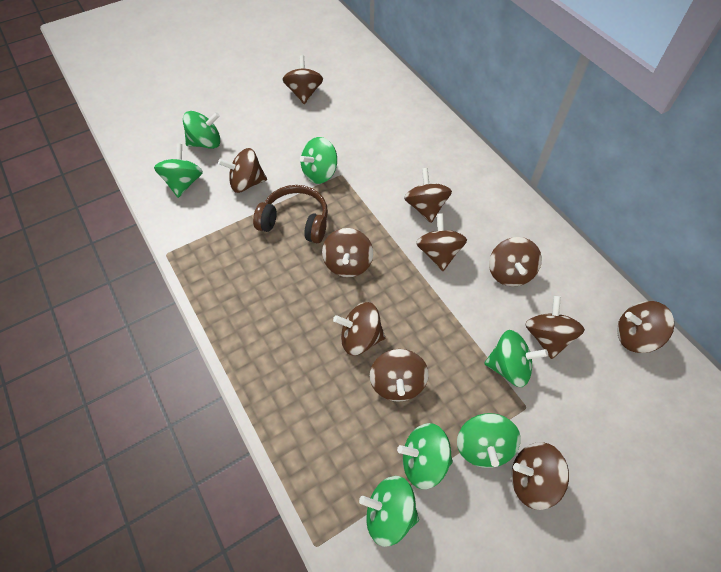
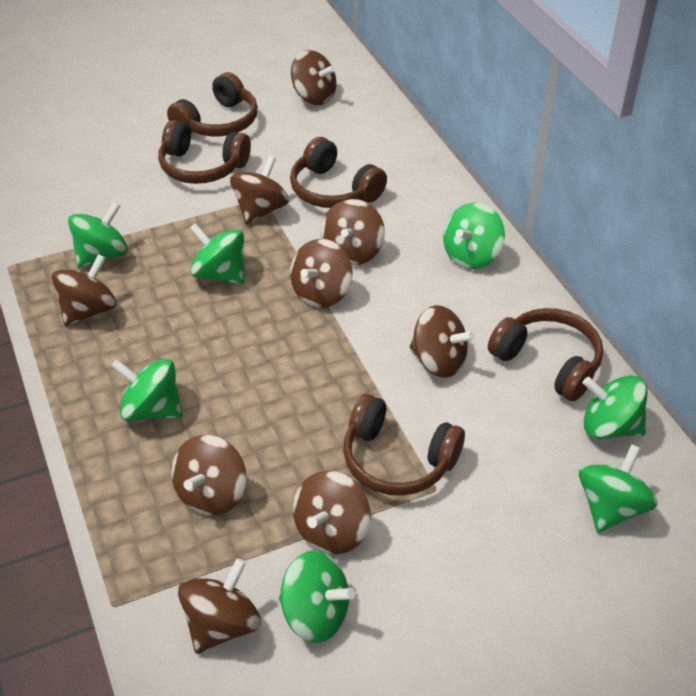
brown headphones: 1 -> 5
brown spinning top: 11 -> 9

